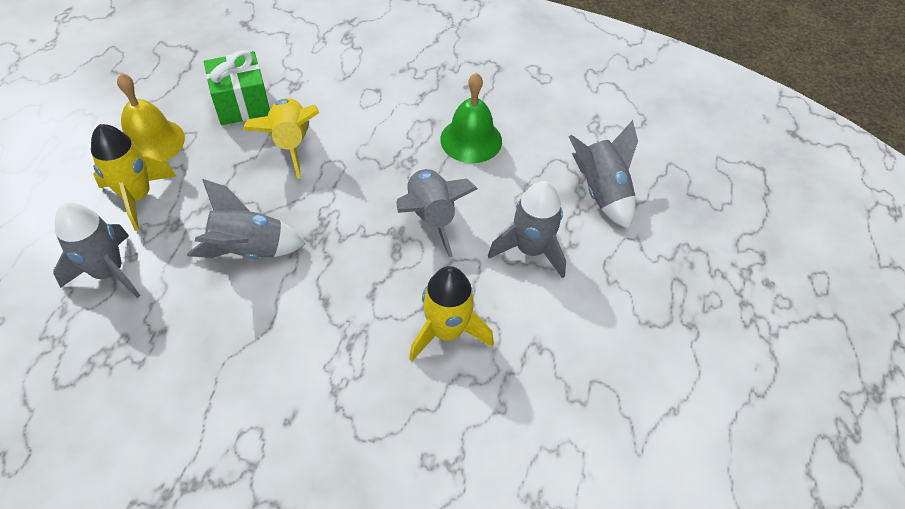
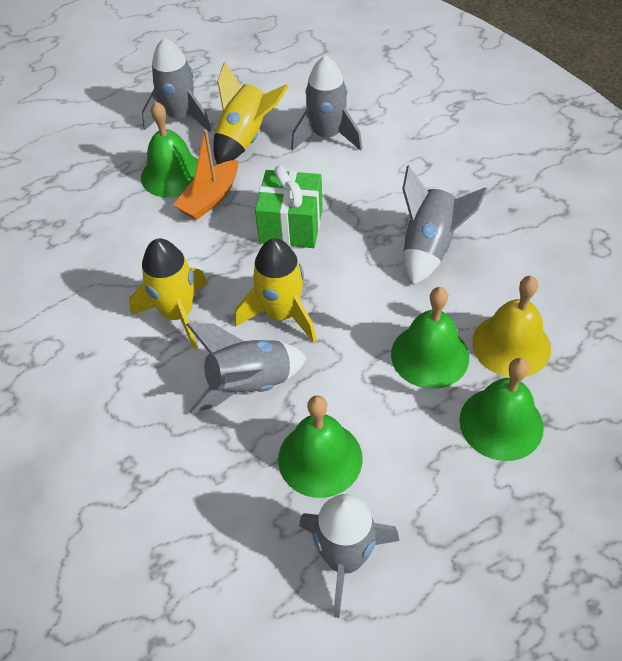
green bell: 1 -> 4
orange boat: 0 -> 1

